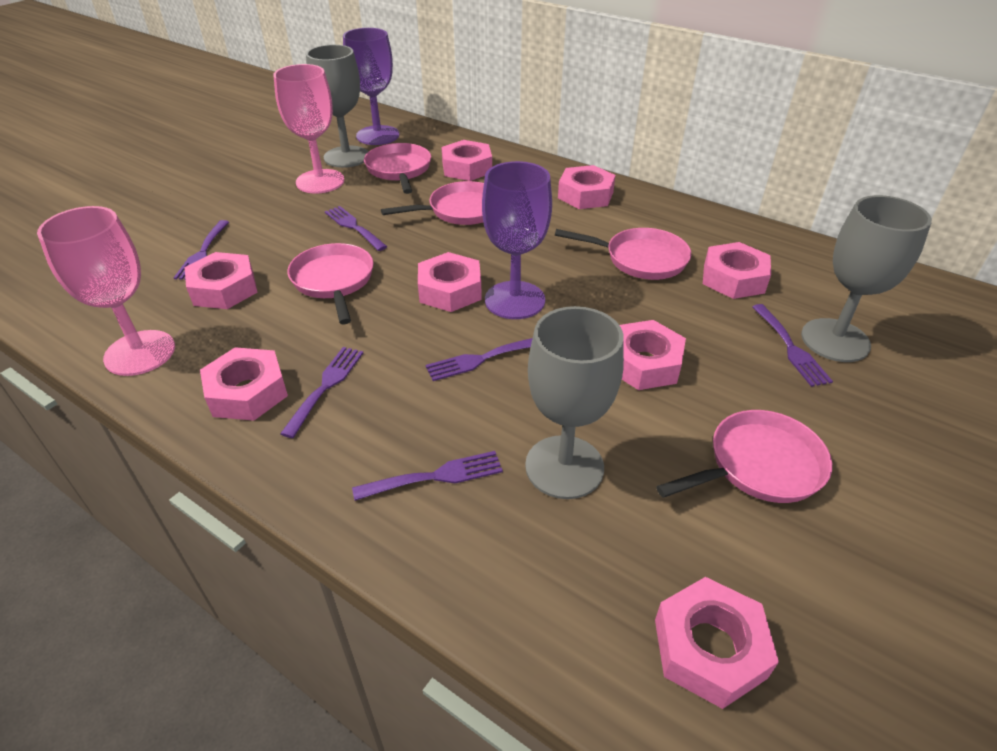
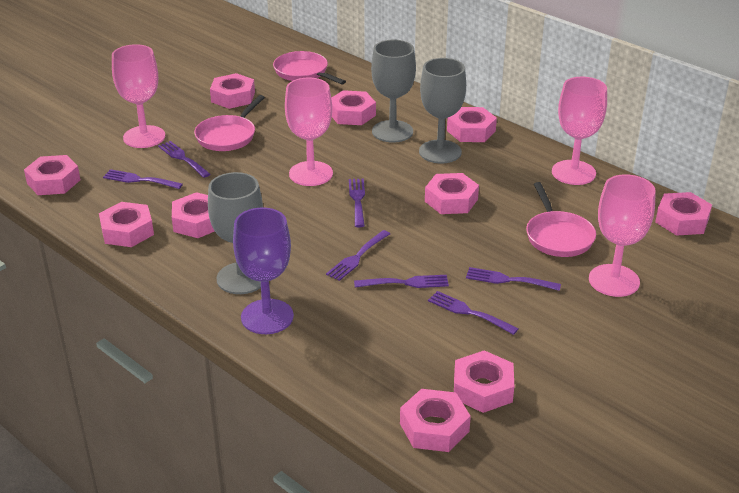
pink goblet: 2 -> 4
pink nut: 8 -> 10
pink pan: 5 -> 3
purple fork: 6 -> 7
purple goblet: 2 -> 1

